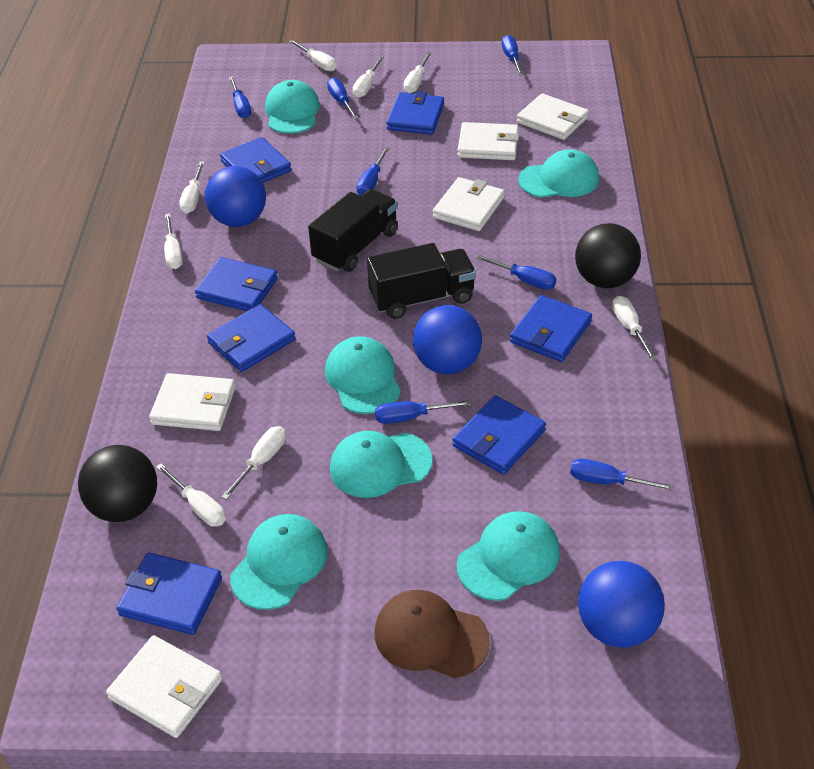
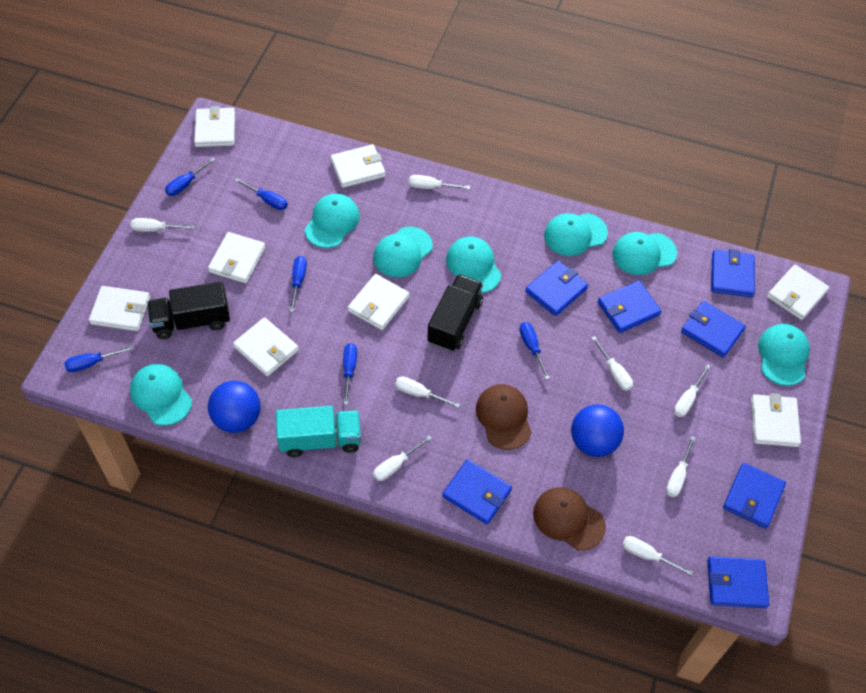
black ball: 2 -> 0
blue ball: 3 -> 2
blue screwdriver: 7 -> 6
brown cap: 1 -> 2
turquoise cap: 6 -> 7
turquoise truck: 0 -> 1
white wallet: 5 -> 8

